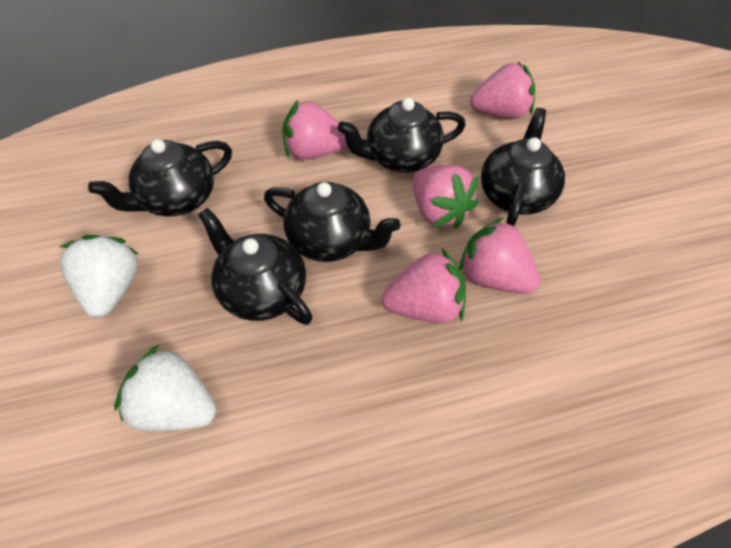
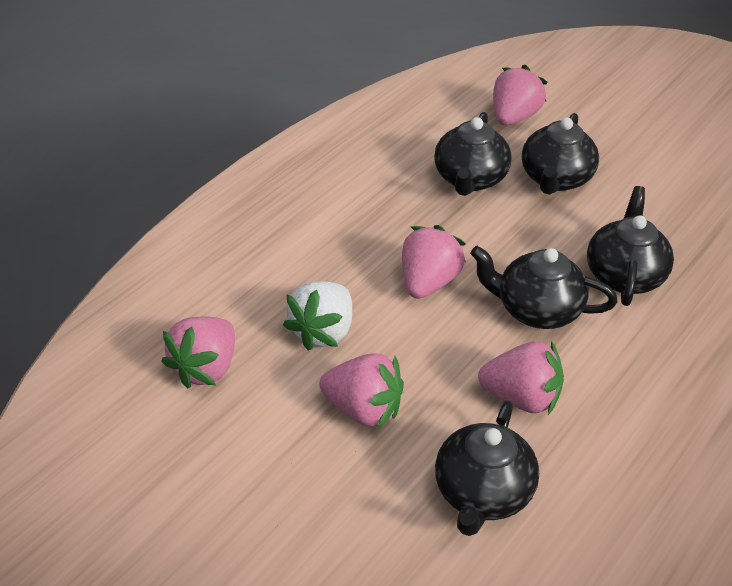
white strawberry: 2 -> 1

